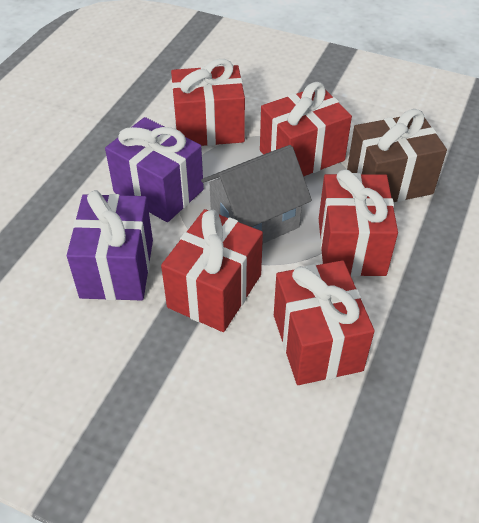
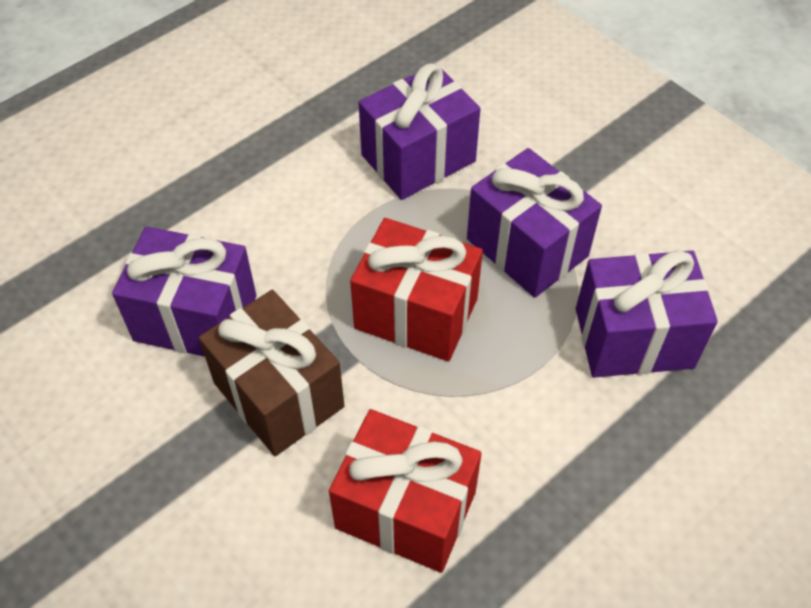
grey house: 1 -> 0
purple gift: 2 -> 4
red gift: 5 -> 2

